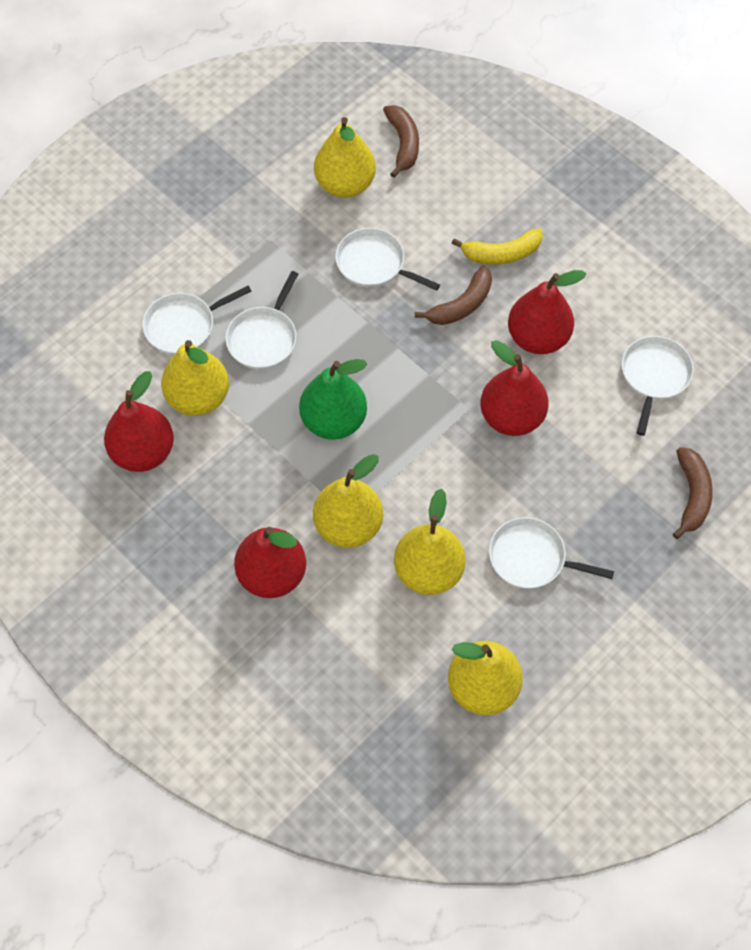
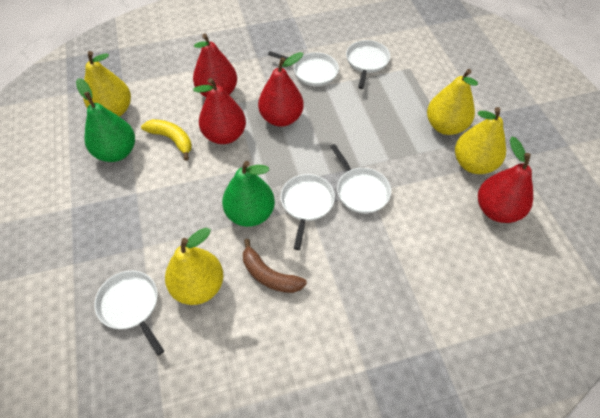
brown banana: 3 -> 1
green pear: 1 -> 2
yellow pear: 5 -> 4

